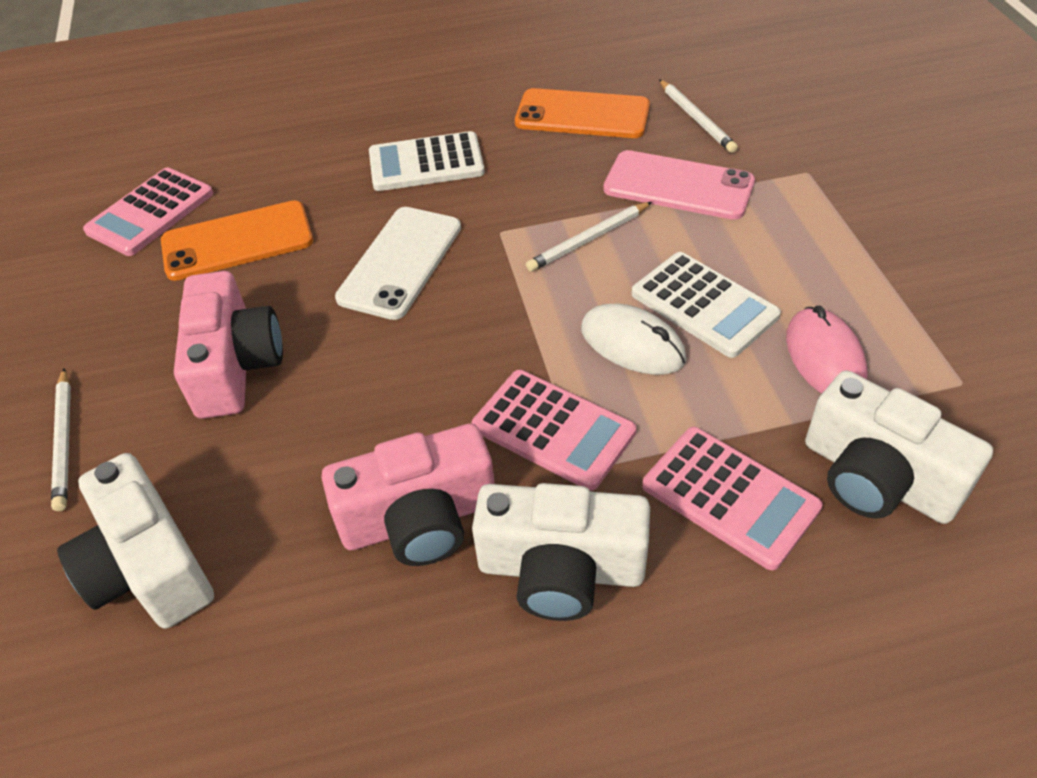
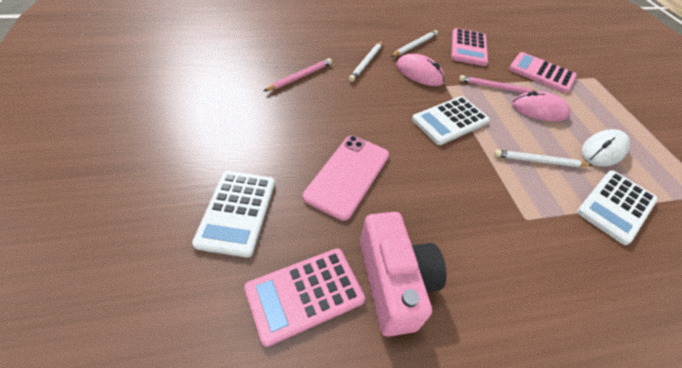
orange phone: 2 -> 0
pink camera: 2 -> 1
pink mouse: 1 -> 2
pink pencil: 0 -> 2
white calculator: 2 -> 3
white camera: 3 -> 0
white phone: 1 -> 0

